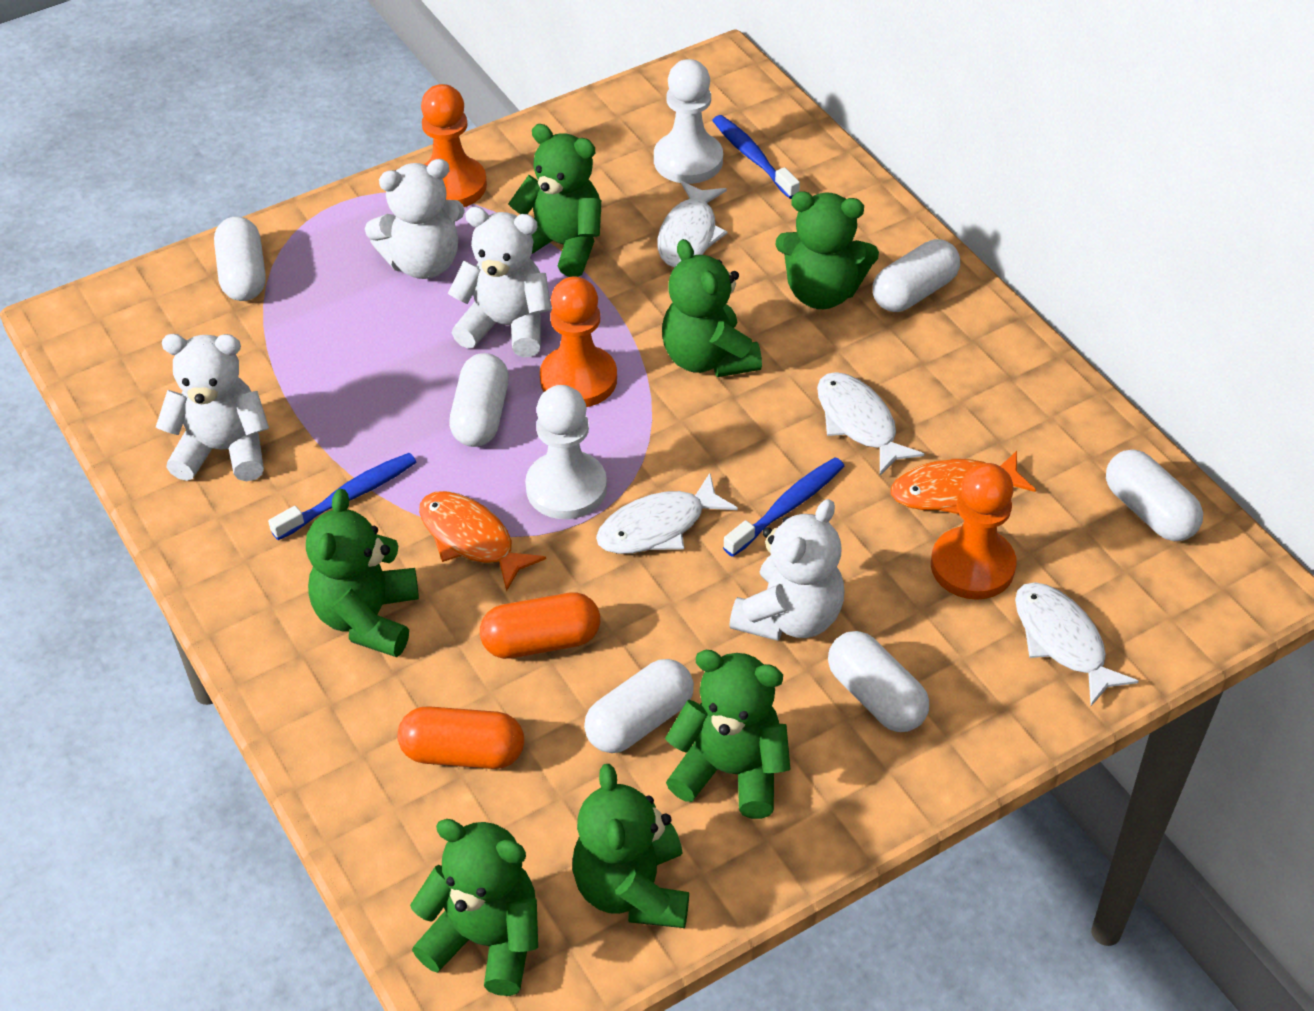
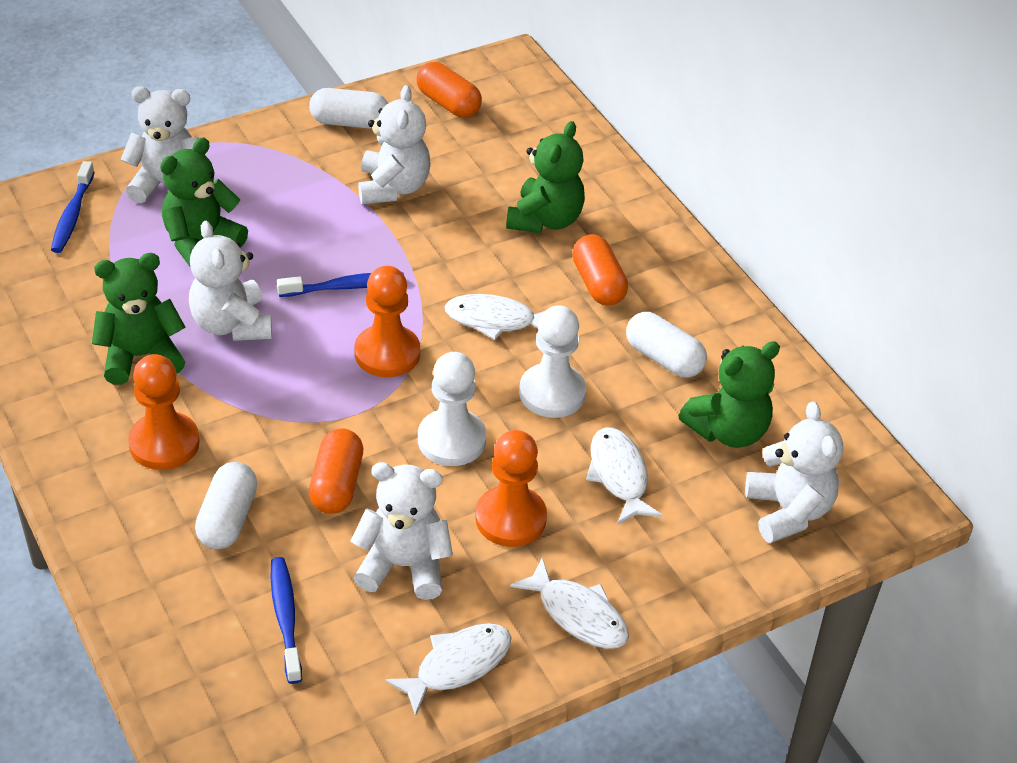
green teddy bear: 7 -> 4
orange capsule: 2 -> 3
orange fish: 2 -> 0
white capsule: 6 -> 3
white teddy bear: 4 -> 5

